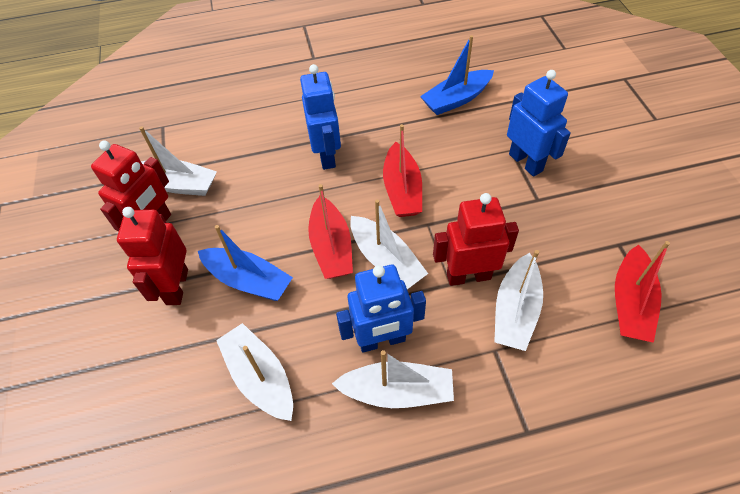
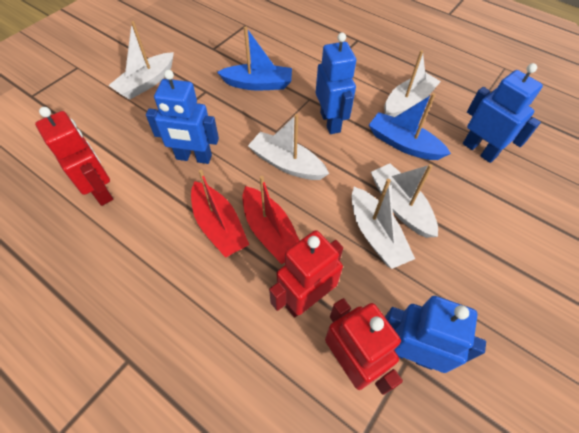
blue robot: 3 -> 4
red boat: 3 -> 2

